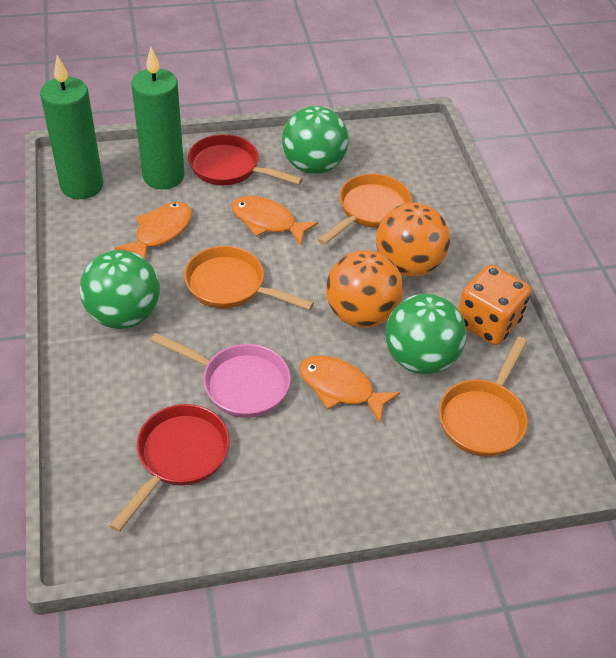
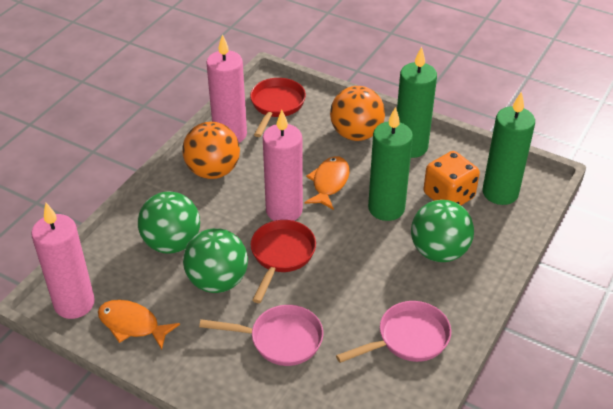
green candle: 2 -> 3
orange fish: 3 -> 2
orange pan: 3 -> 0
pink candle: 0 -> 3
pink pan: 1 -> 2

